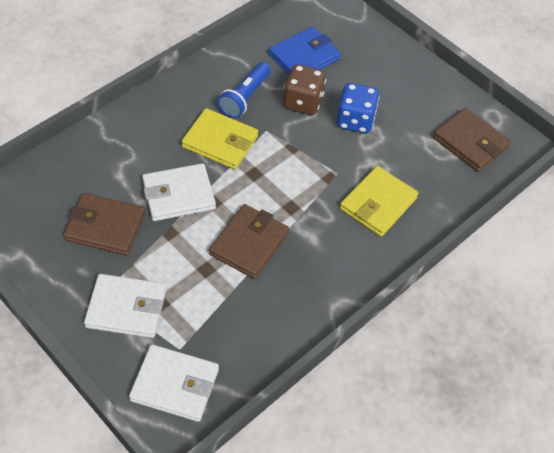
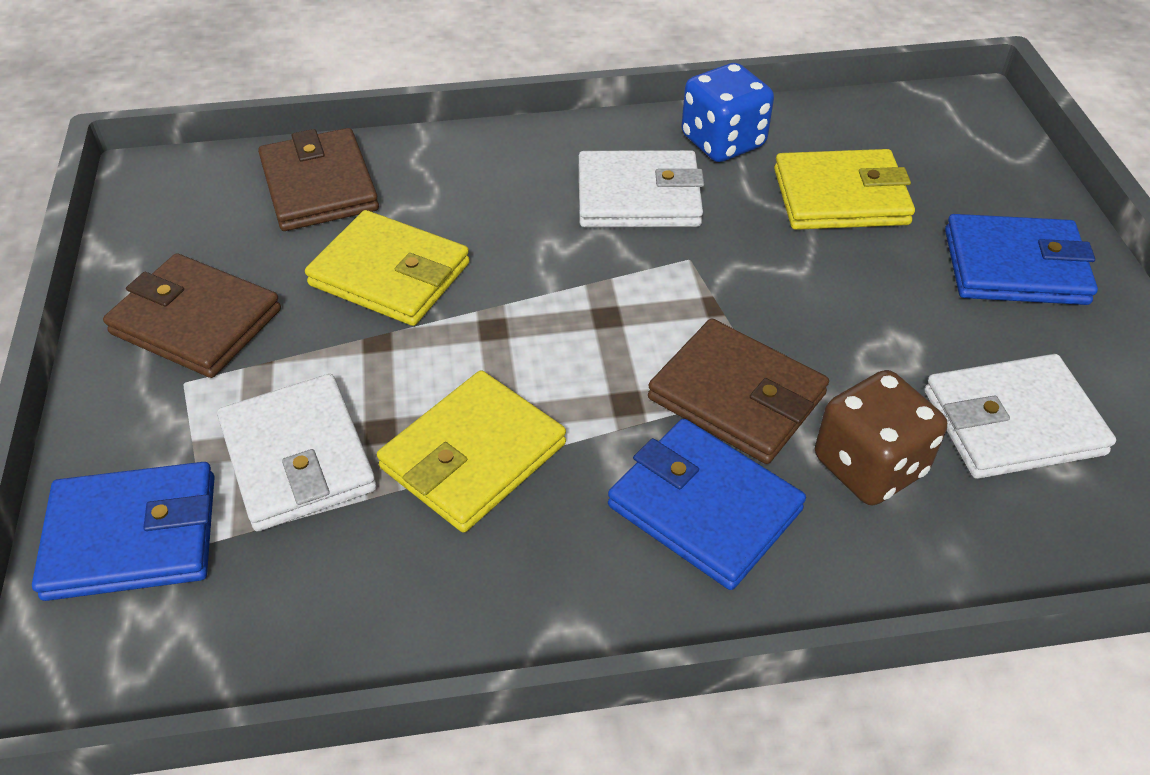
blue flashlight: 1 -> 0
blue wallet: 1 -> 3
yellow wallet: 2 -> 3

